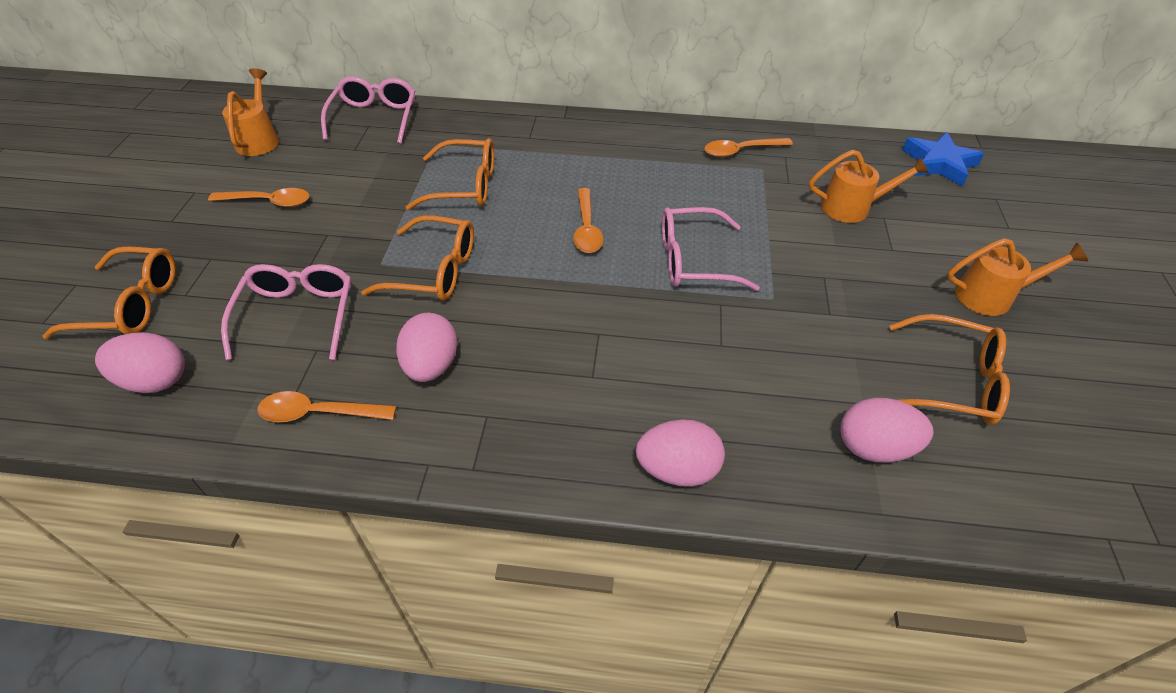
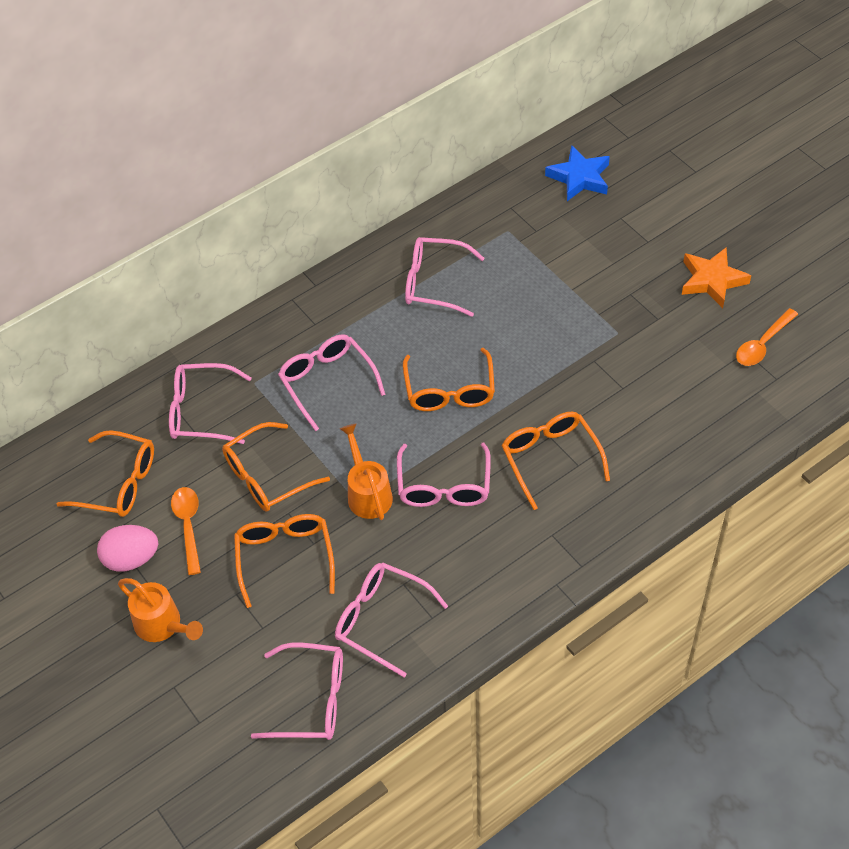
orange glasses: 4 -> 5
orange spoon: 4 -> 2
orange star: 0 -> 1
orange watering can: 3 -> 2
pink egg: 4 -> 1
pink glasses: 3 -> 6

